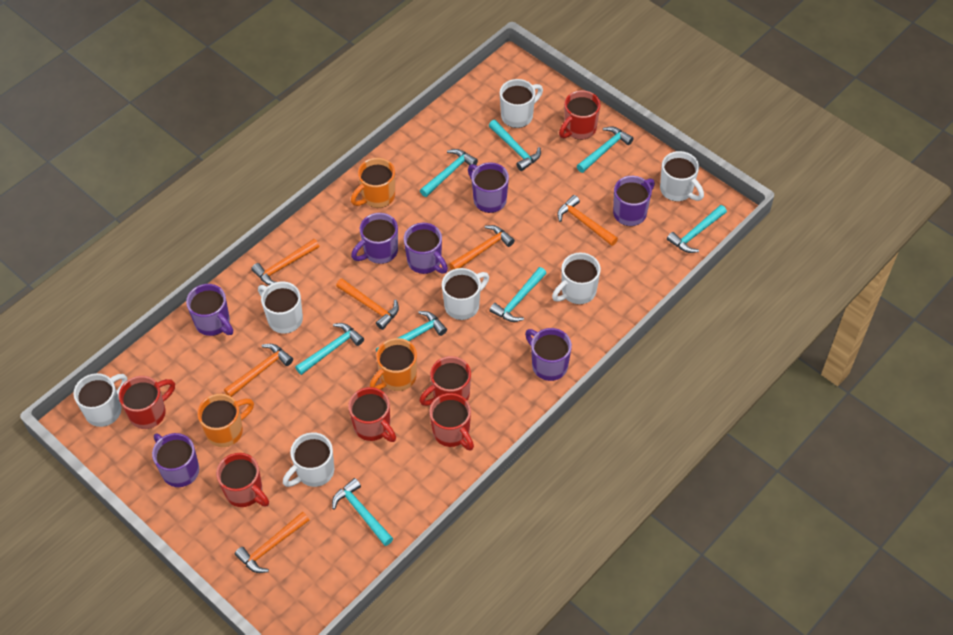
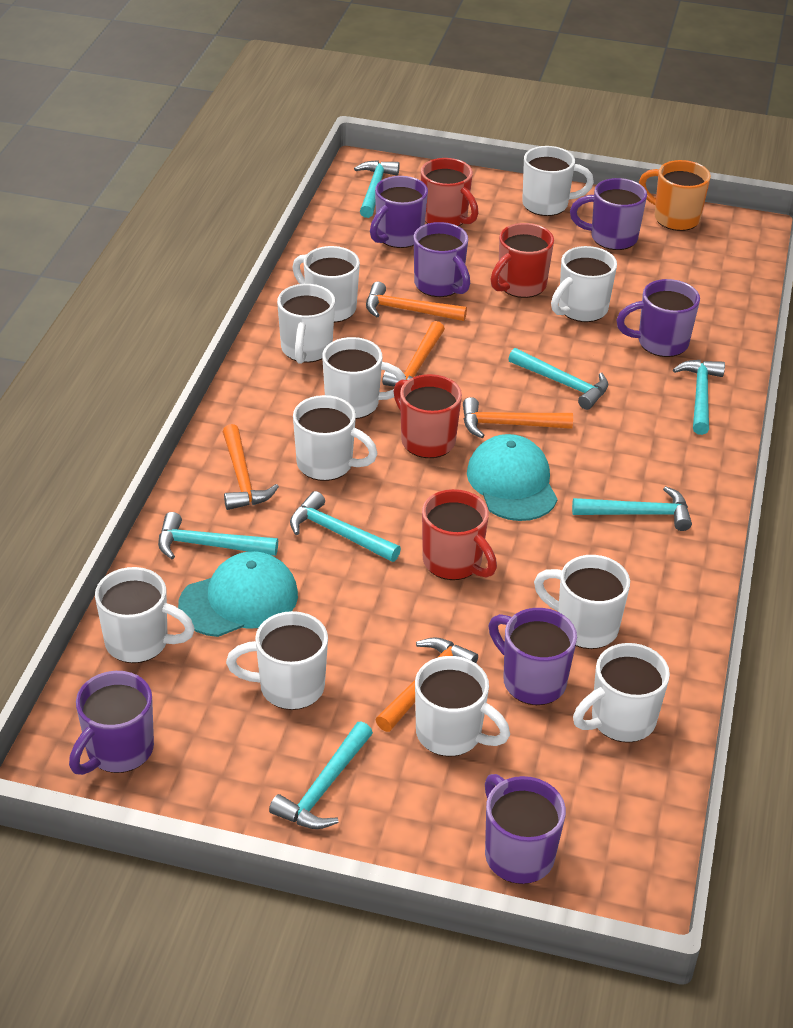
orange hammer: 6 -> 5
orange mug: 3 -> 1
red mug: 6 -> 4
turquoise cap: 0 -> 2
turquoise hammer: 8 -> 7
white mug: 7 -> 11

